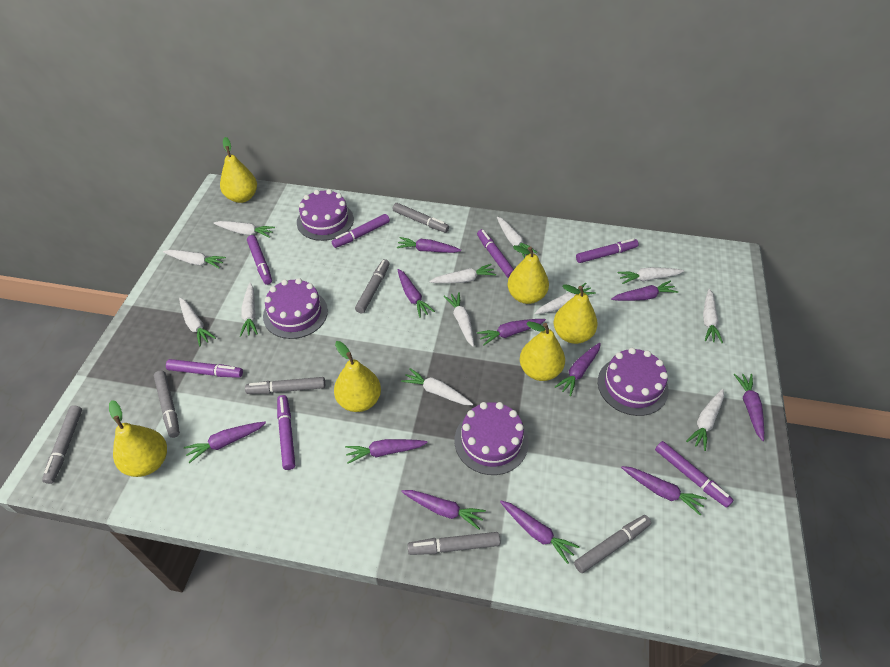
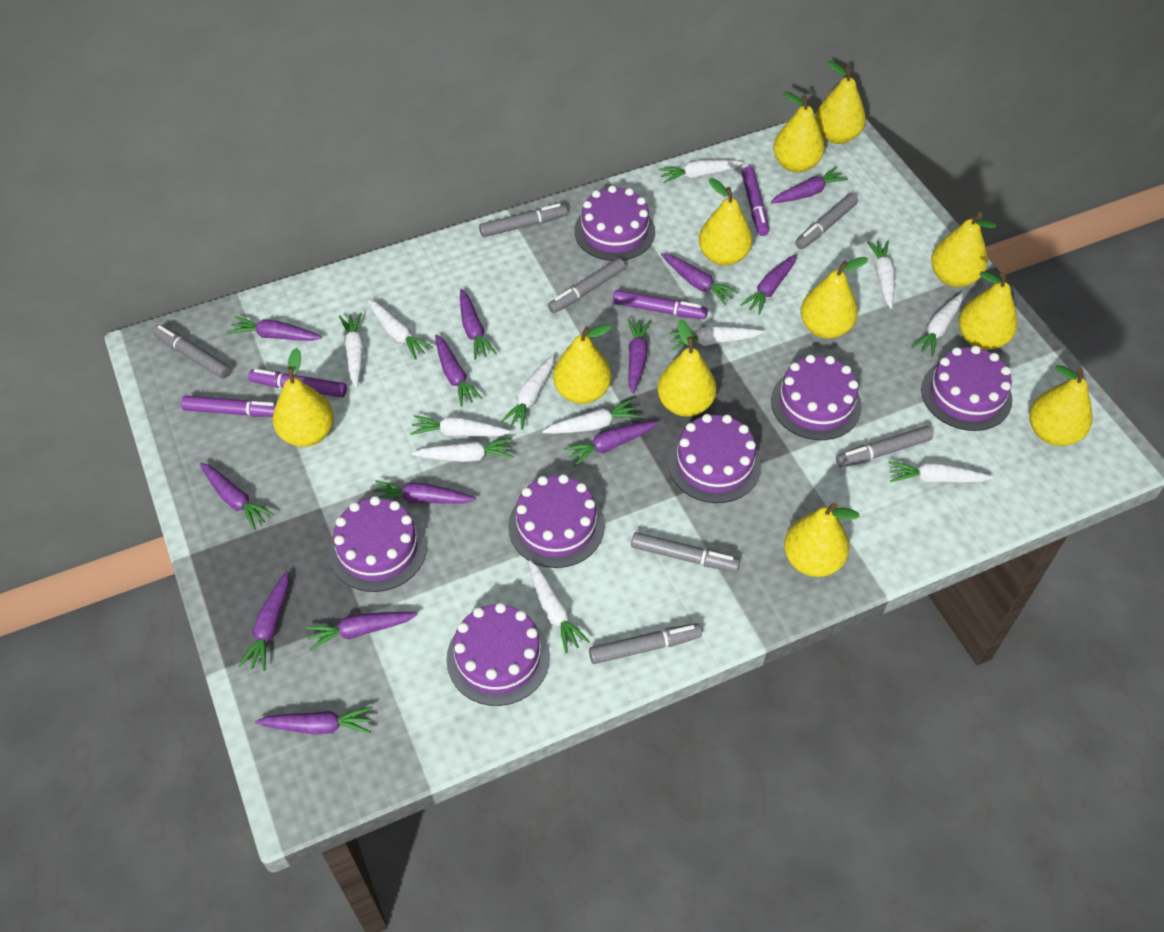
purple cake: 4 -> 7
purple carrot: 11 -> 13
purple marker: 7 -> 4
yellow pear: 6 -> 11

